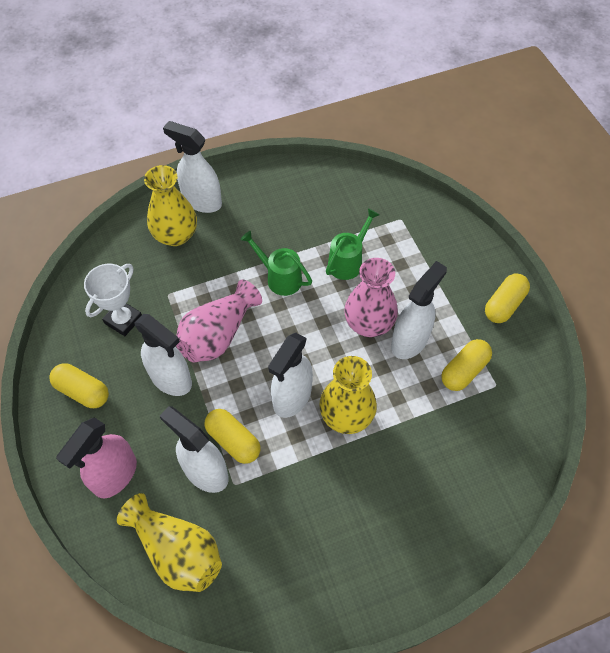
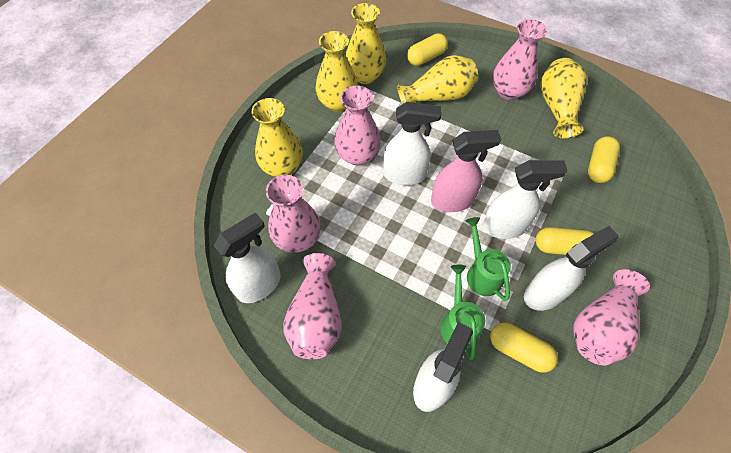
pink vase: 2 -> 5
white trophy: 1 -> 0
yellow vase: 3 -> 5

